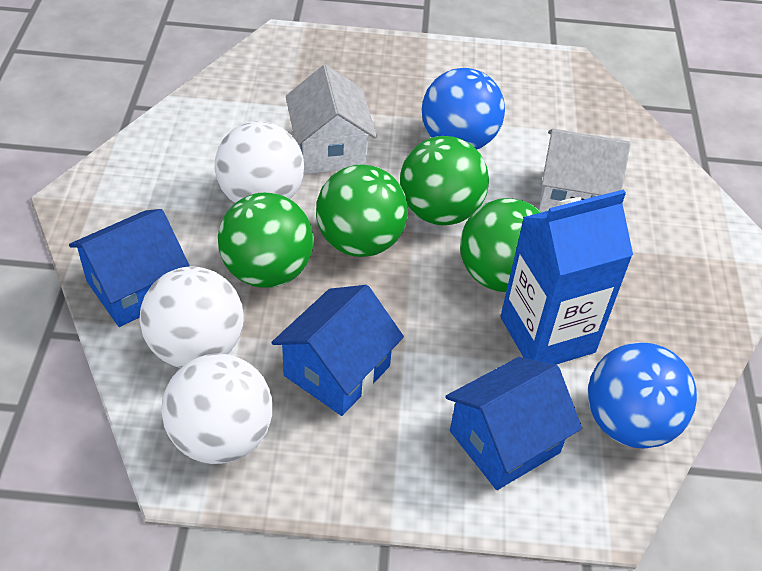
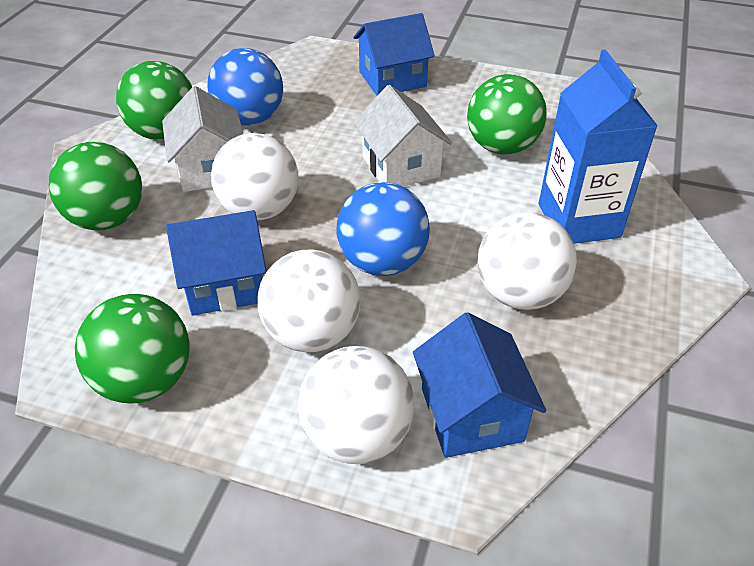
white ball: 3 -> 4

